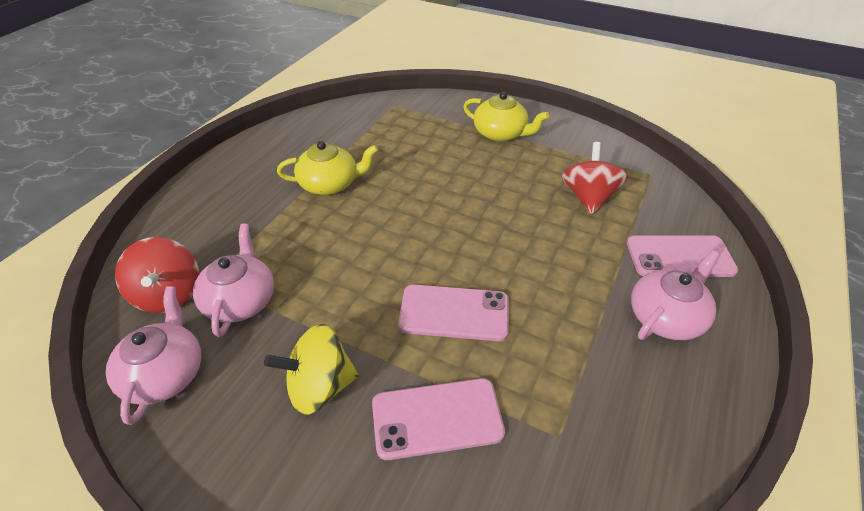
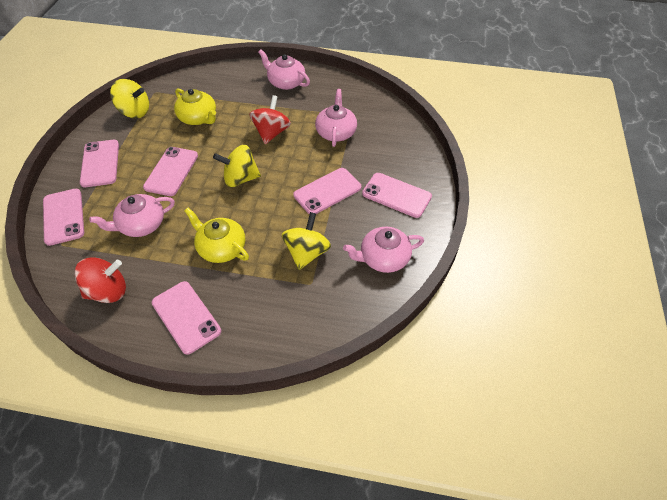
pink phone: 3 -> 6
pink teapot: 3 -> 4
yellow spinning top: 1 -> 3

